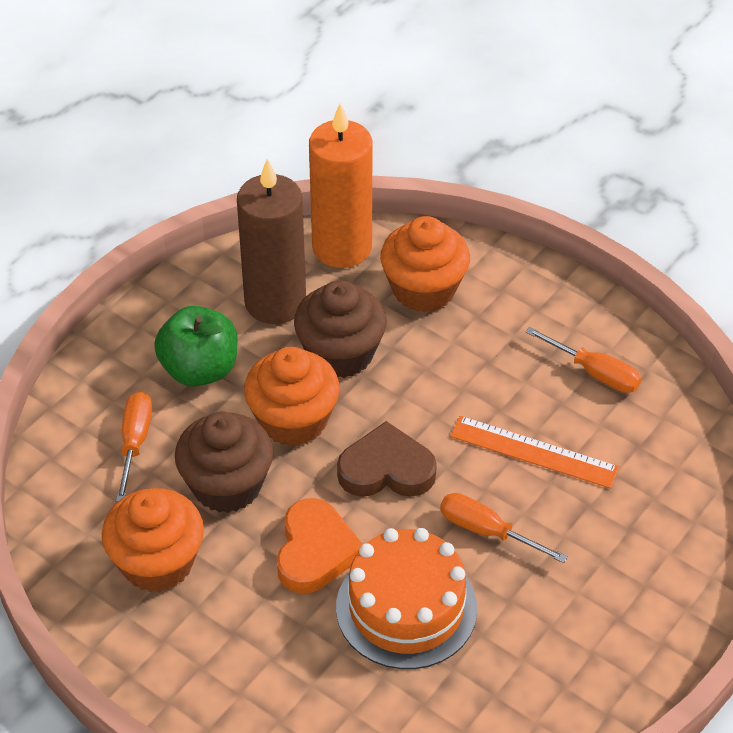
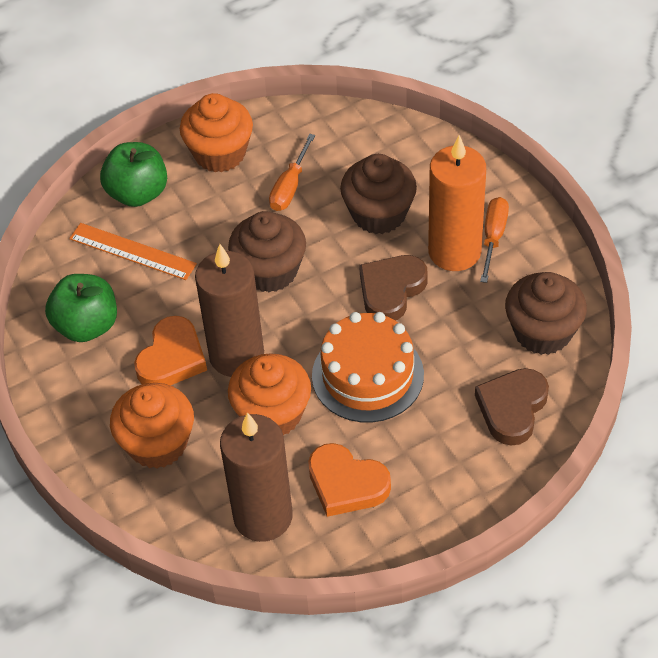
brown candle: 1 -> 2
brown cupcake: 2 -> 3
brown heart: 1 -> 2
green apple: 1 -> 2
orange heart: 1 -> 2
orange screwdriver: 3 -> 2

